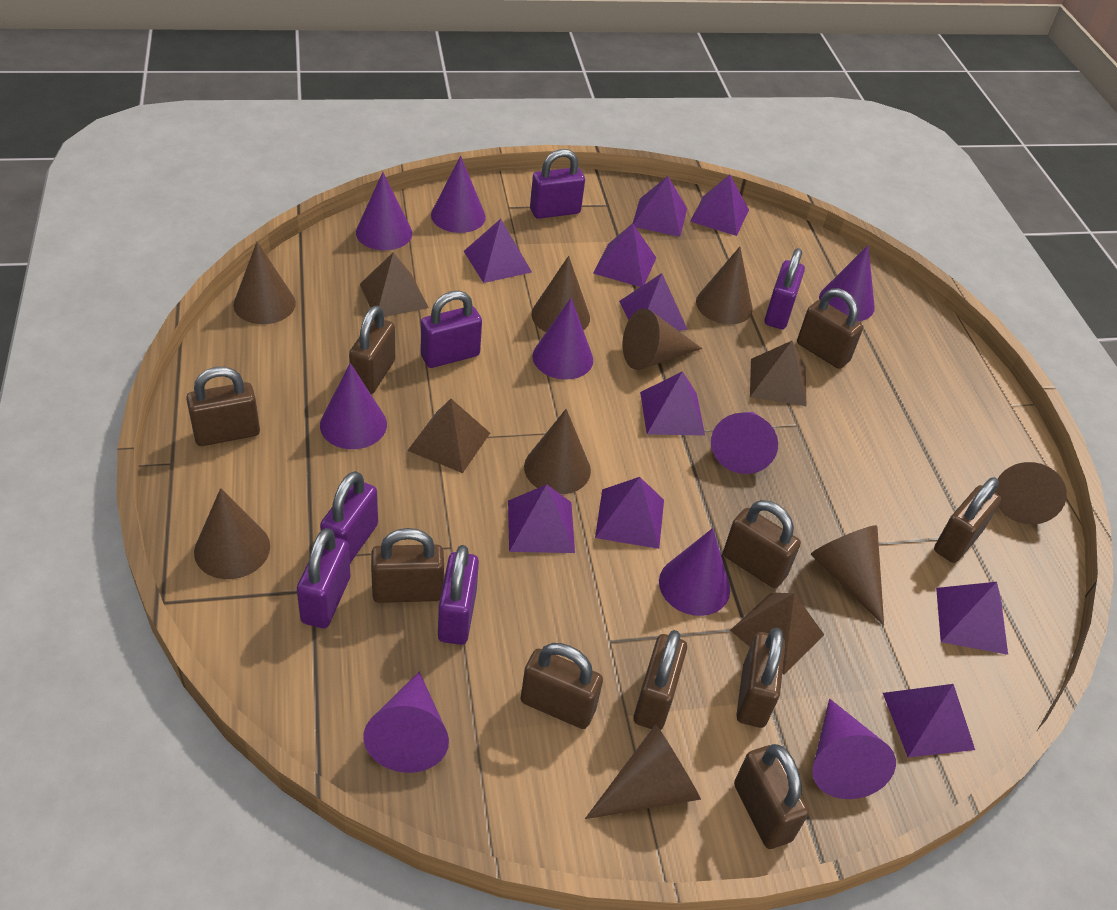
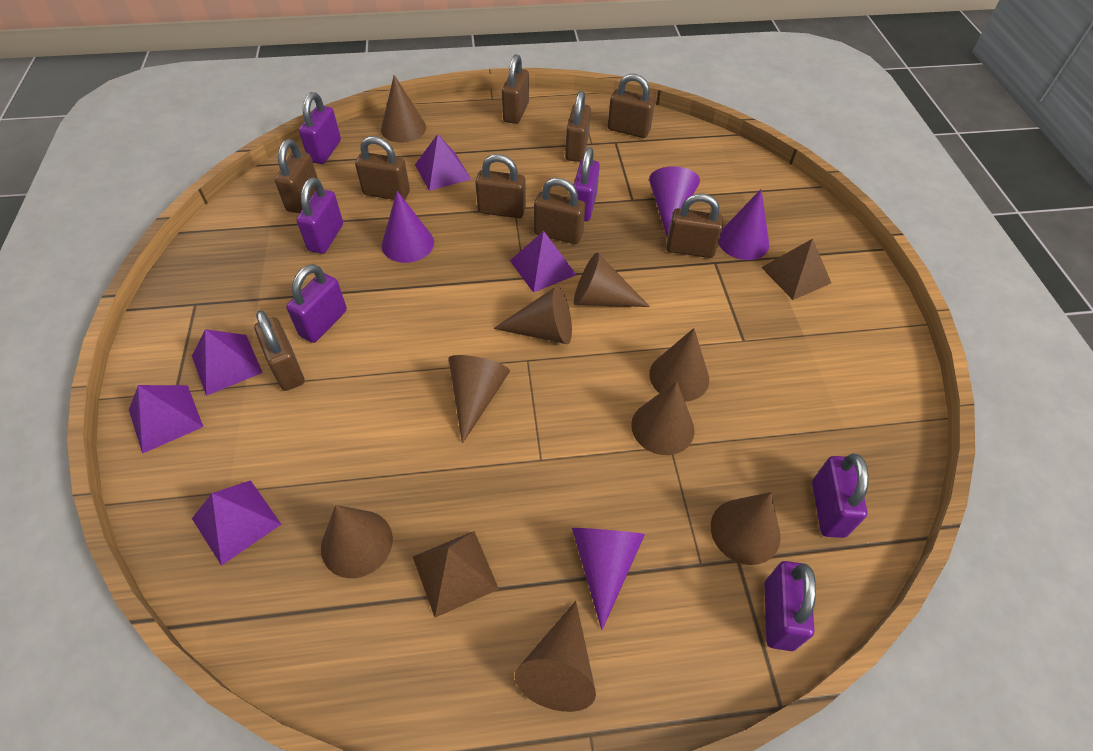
brown padlock: 10 -> 9
brown pyramid: 4 -> 2
purple cone: 9 -> 4
purple pyramid: 10 -> 5

